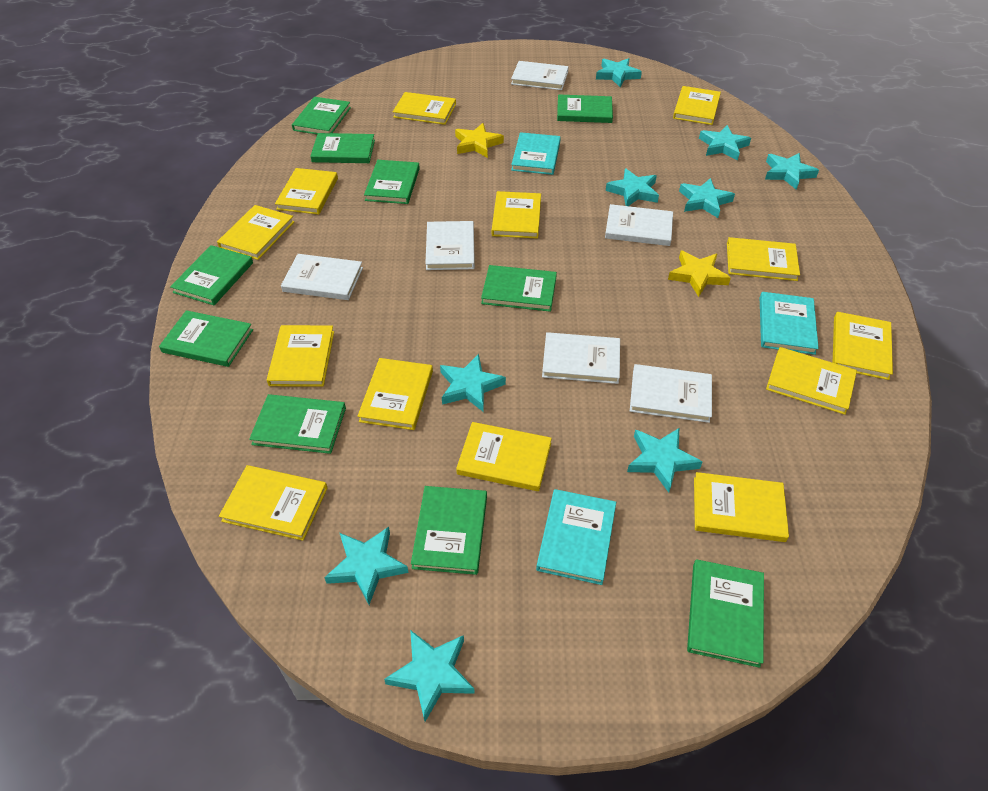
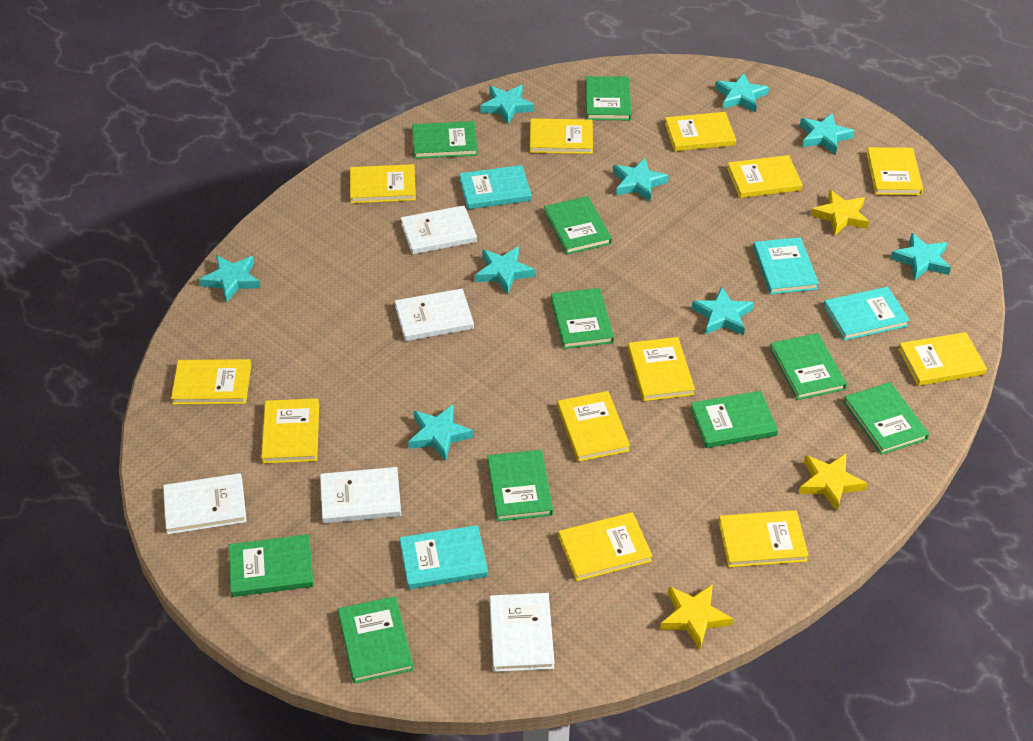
turquoise book: 3 -> 4
white book: 6 -> 5
yellow book: 13 -> 12
yellow star: 2 -> 3

